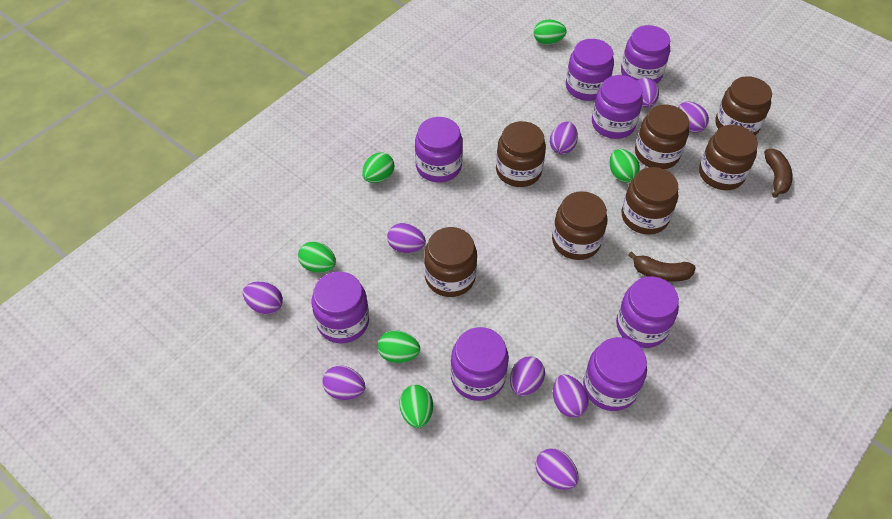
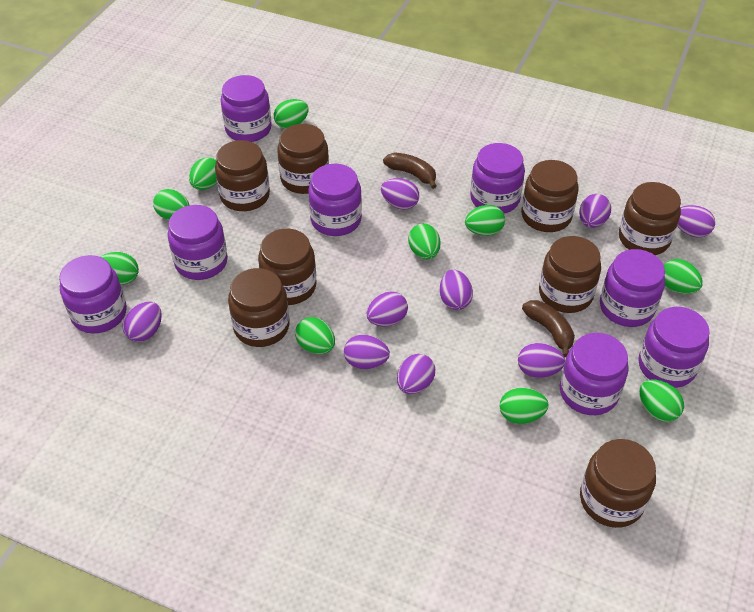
brown jar: 7 -> 8
green egg: 6 -> 10

